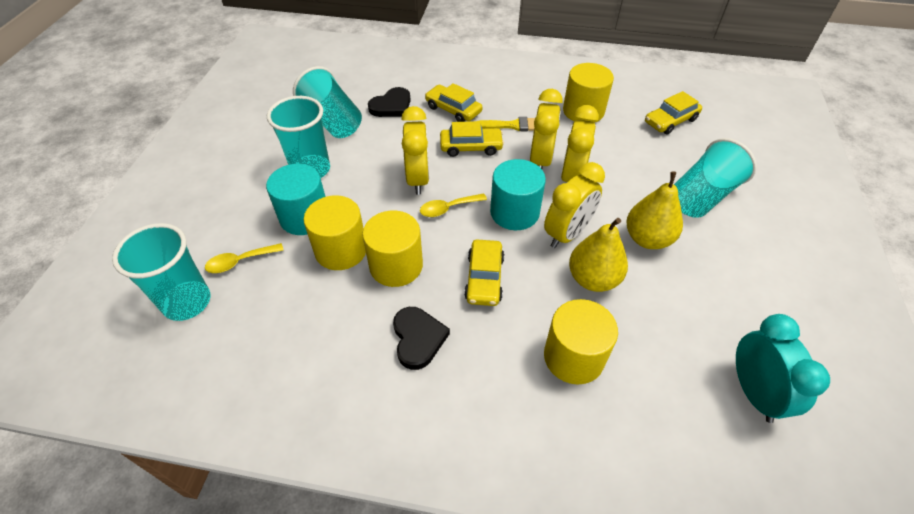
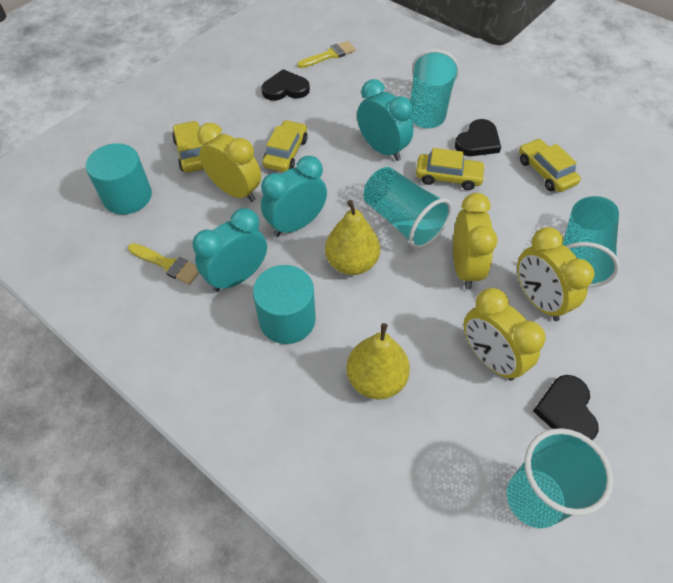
black heart: 2 -> 3
turquoise clock: 1 -> 3
yellow brush: 1 -> 2
yellow cylinder: 4 -> 0
yellow spoon: 2 -> 0

